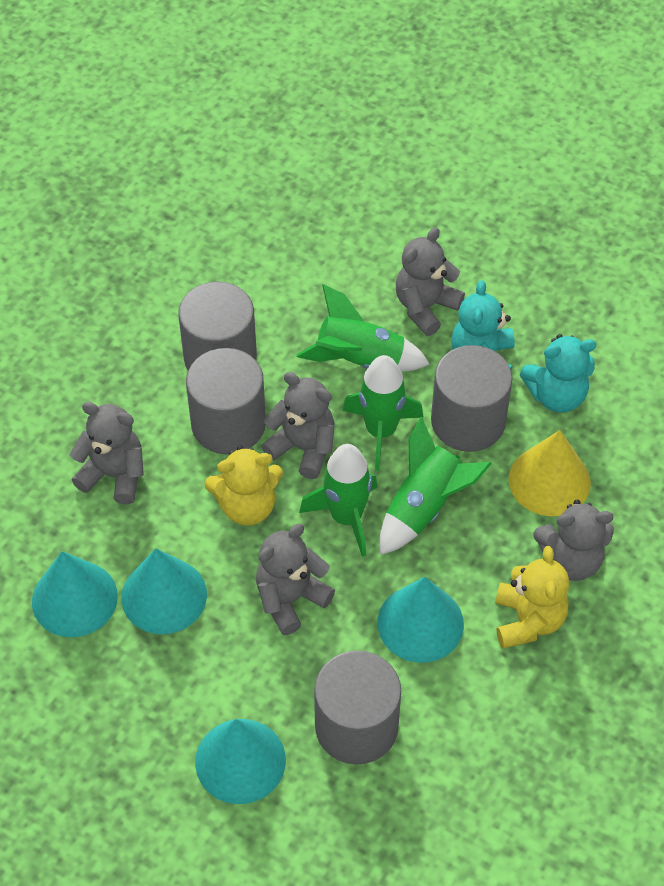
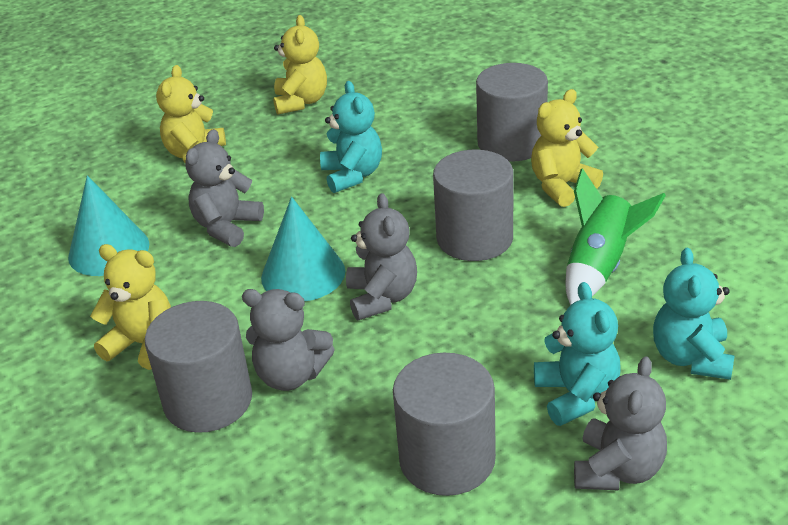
green rocket: 4 -> 1
grey teddy bear: 5 -> 4
turquoise cone: 4 -> 2
turquoise teddy bear: 2 -> 3
yellow cone: 1 -> 0
yellow teddy bear: 2 -> 4

